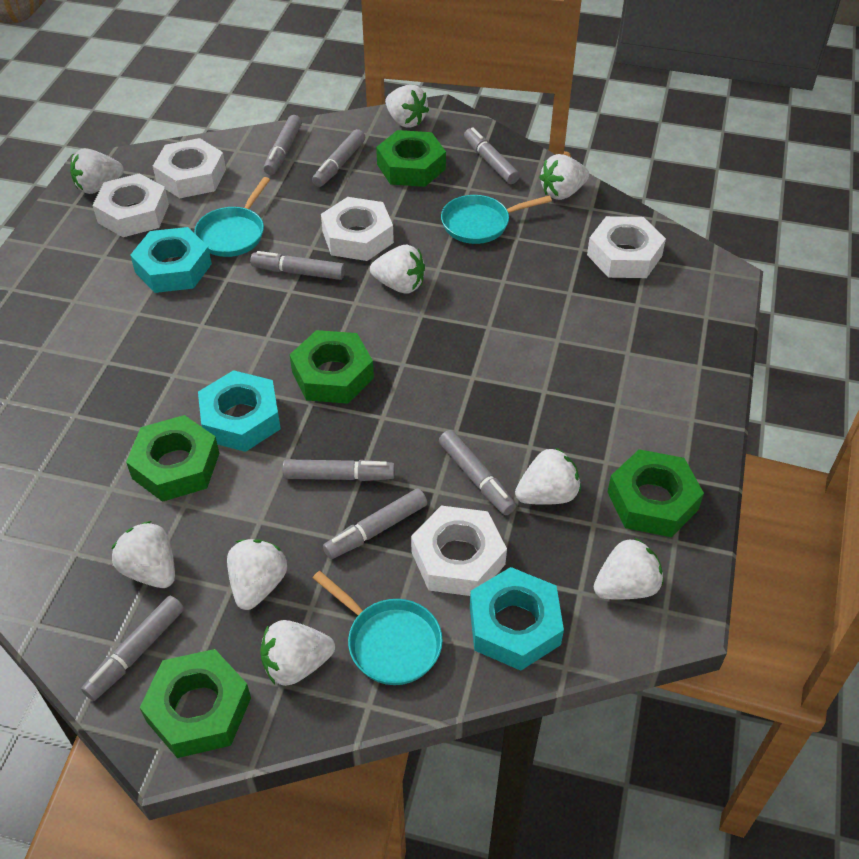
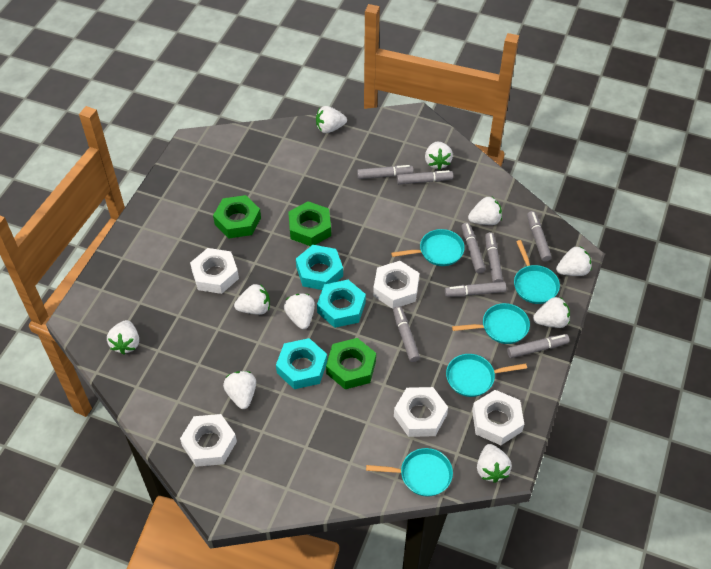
green nut: 5 -> 3
turquoise pan: 3 -> 5
white strawberry: 9 -> 10

